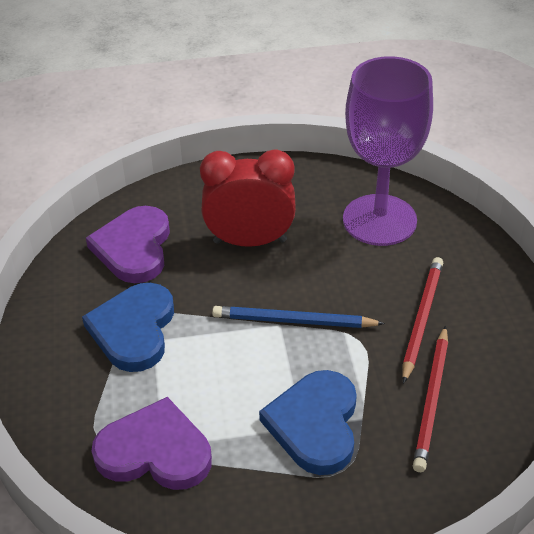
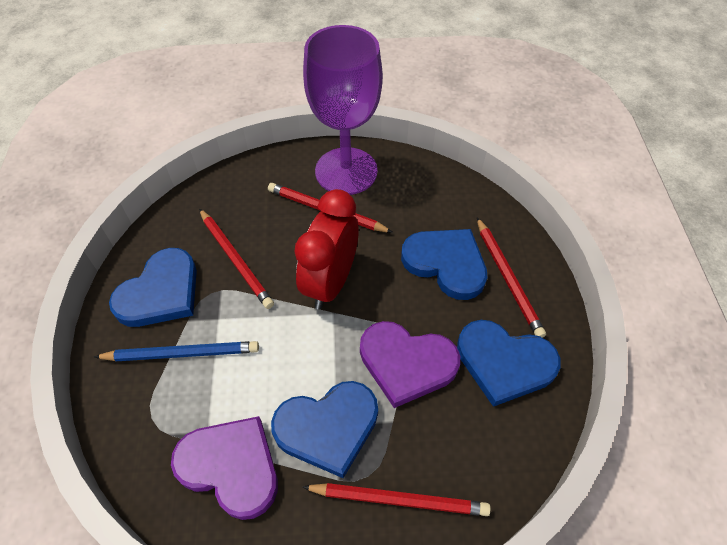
blue heart: 2 -> 4
red pencil: 2 -> 4

